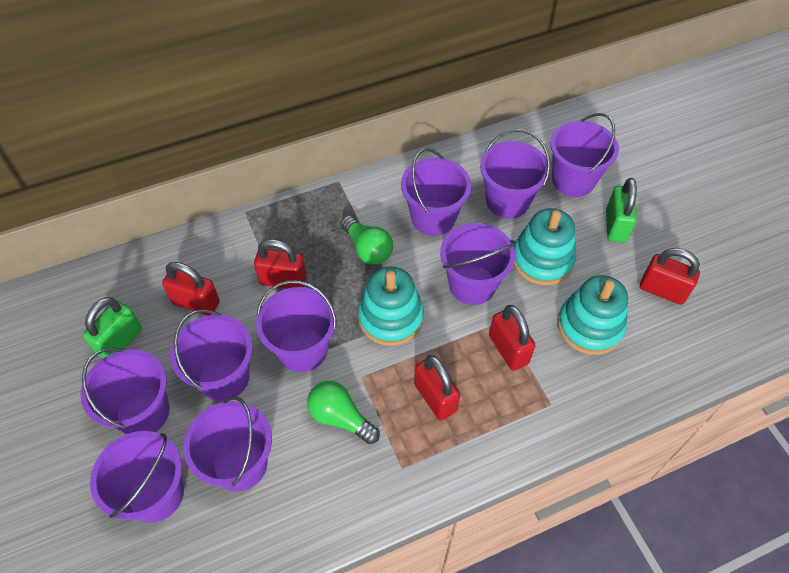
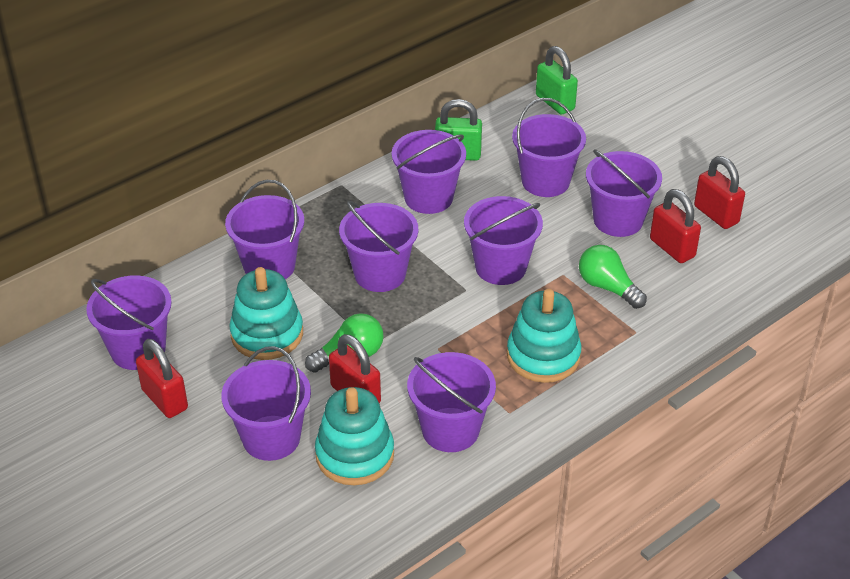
red padlock: 5 -> 4

